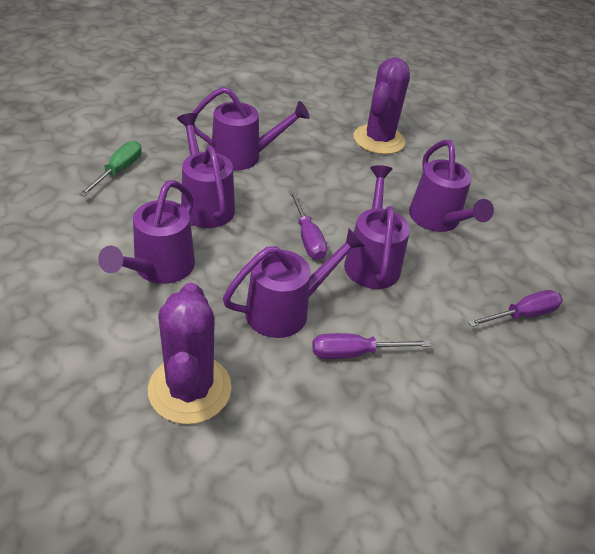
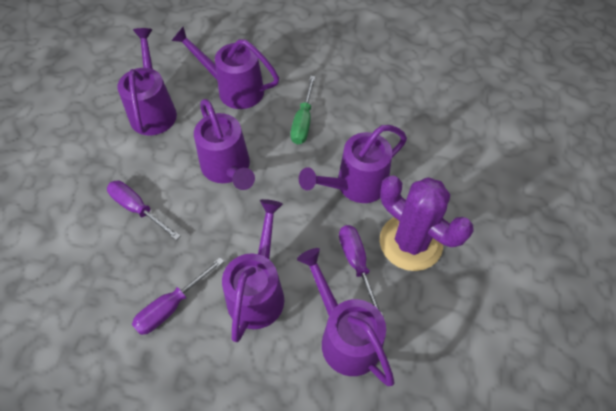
purple cactus: 2 -> 1

